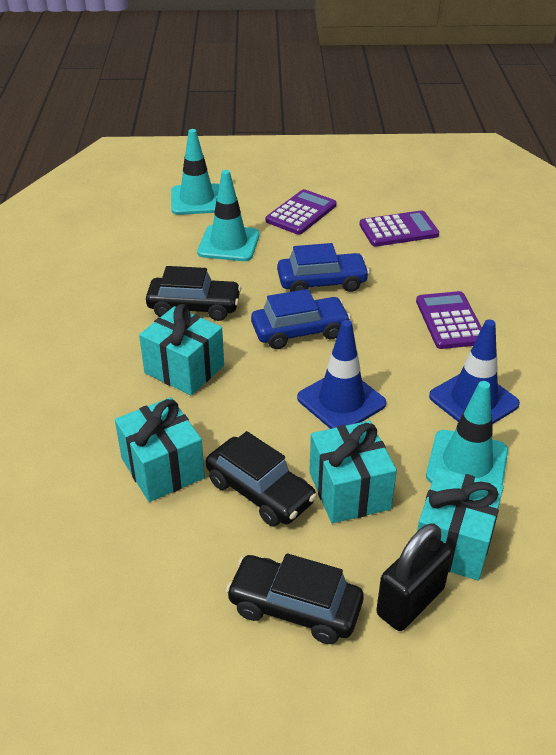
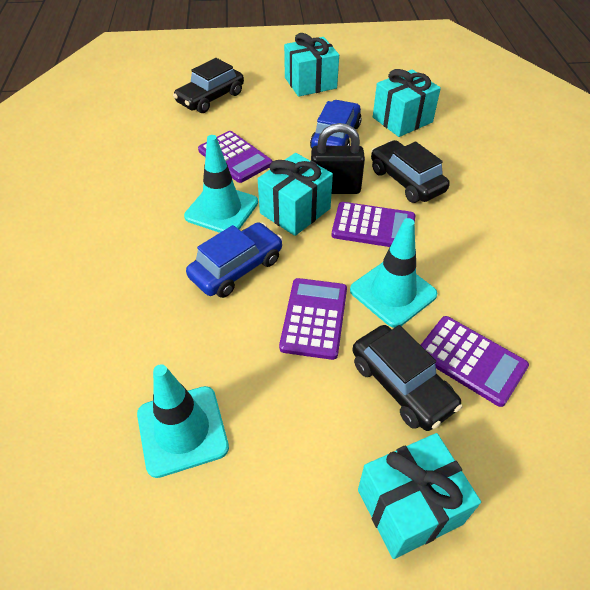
blue traffic cone: 2 -> 0
purple calculator: 3 -> 4

